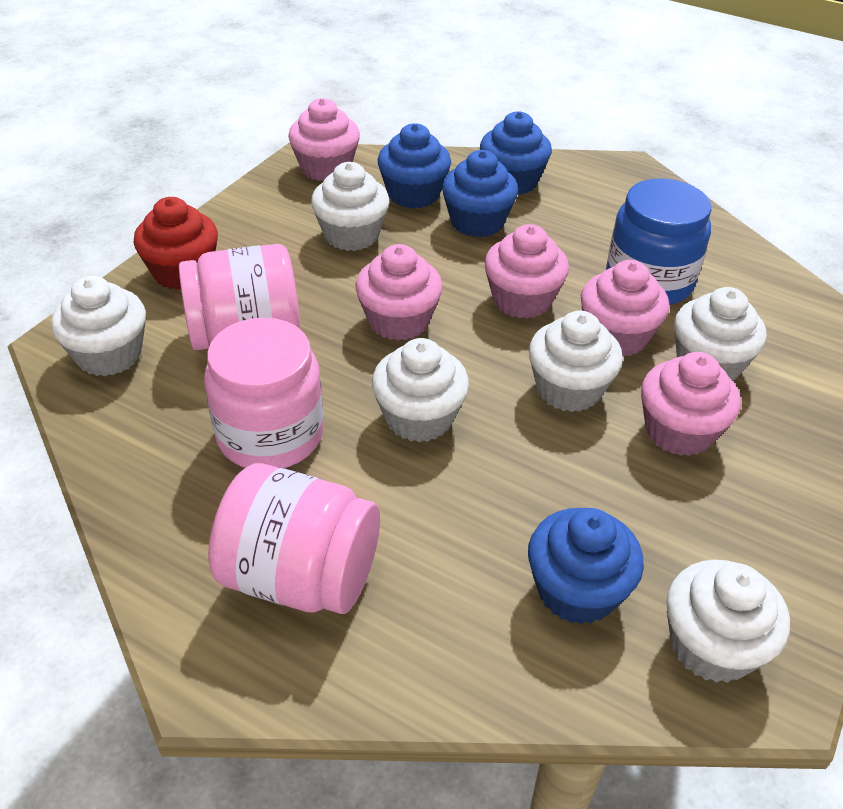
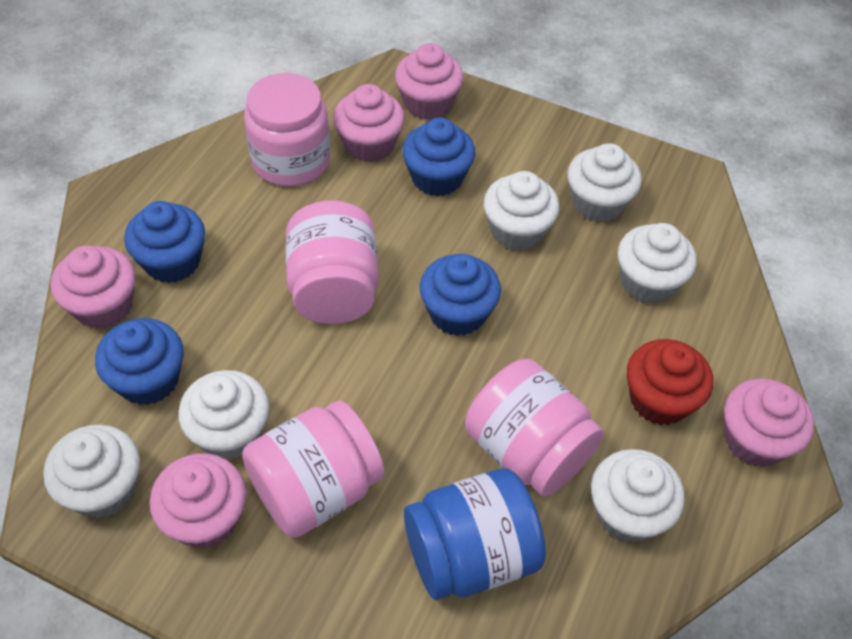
pink jar: 3 -> 4

